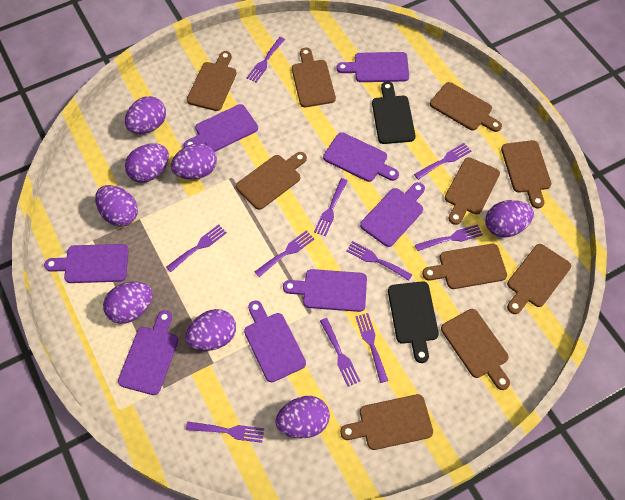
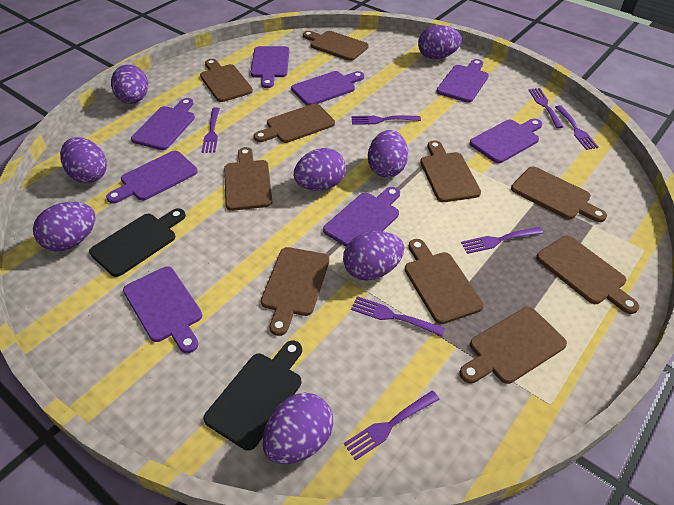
purple fork: 10 -> 7

